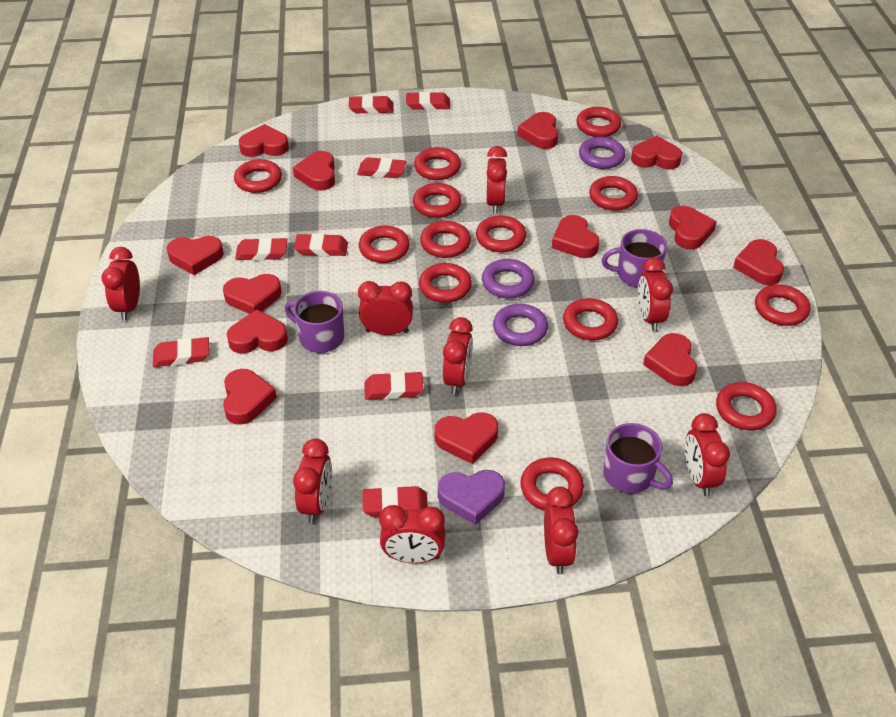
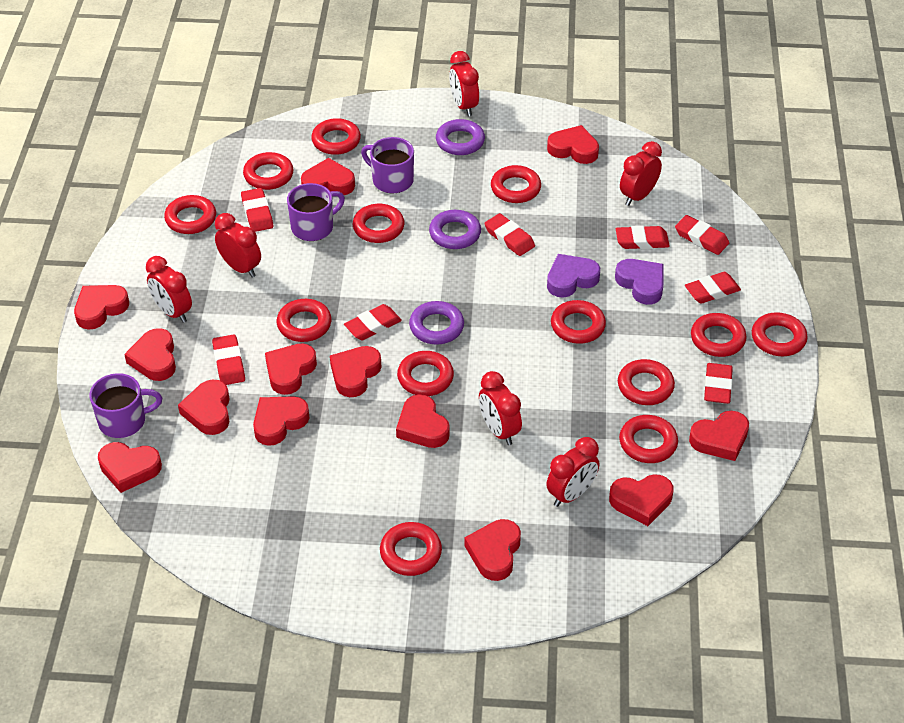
purple heart: 1 -> 2
red clock: 9 -> 6

